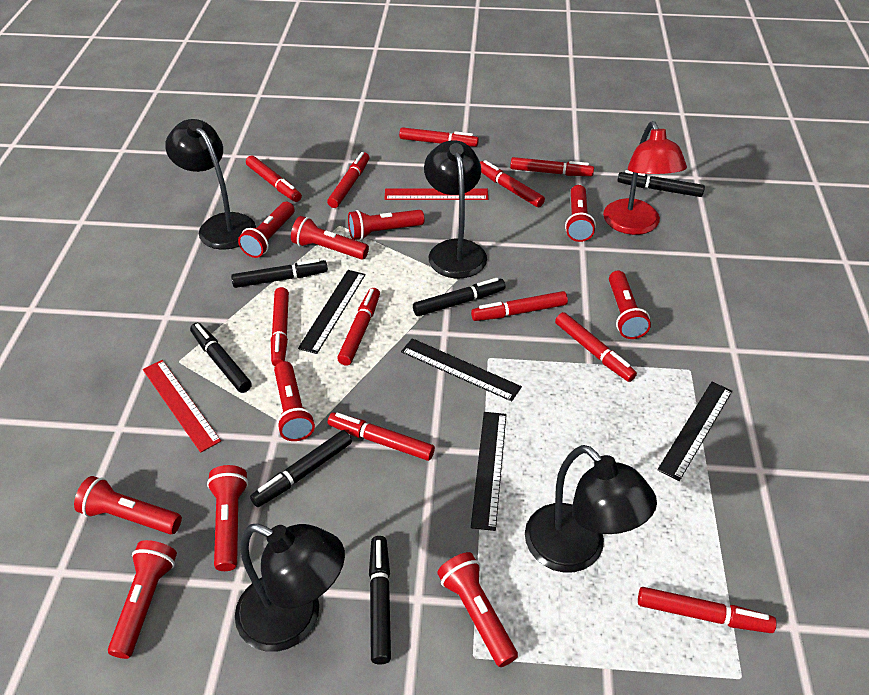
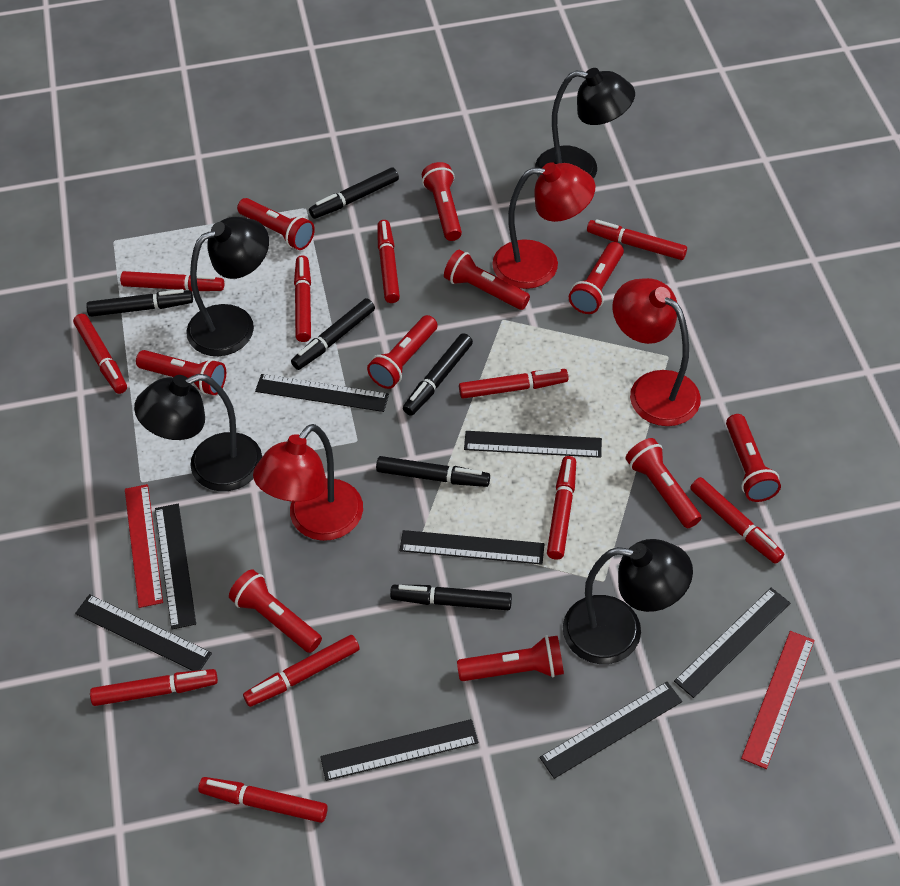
black ruler: 4 -> 8
red lamp: 1 -> 3

